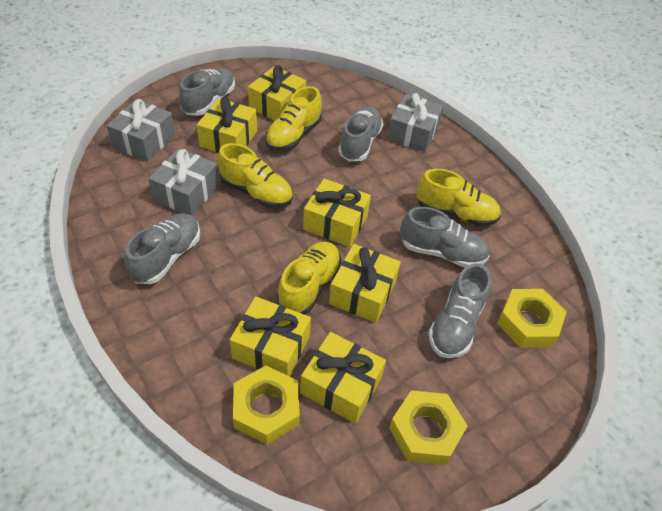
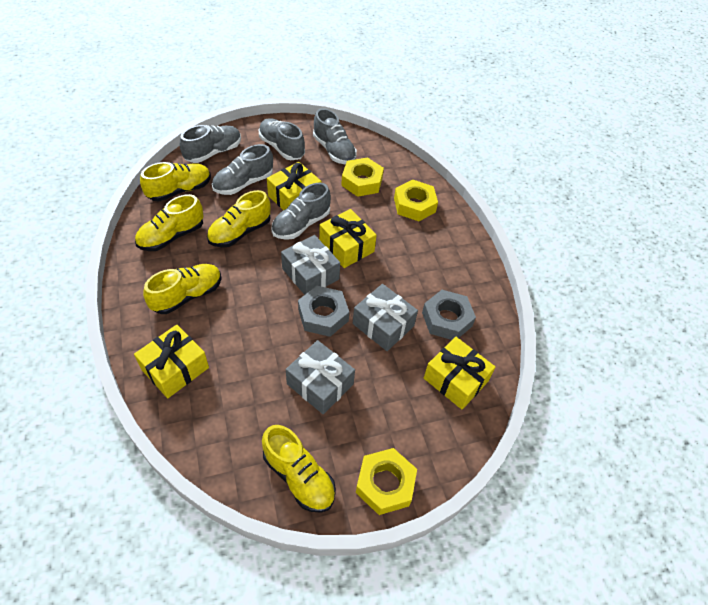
grey nut: 0 -> 2
yellow gift: 6 -> 4
yellow shoe: 4 -> 5

